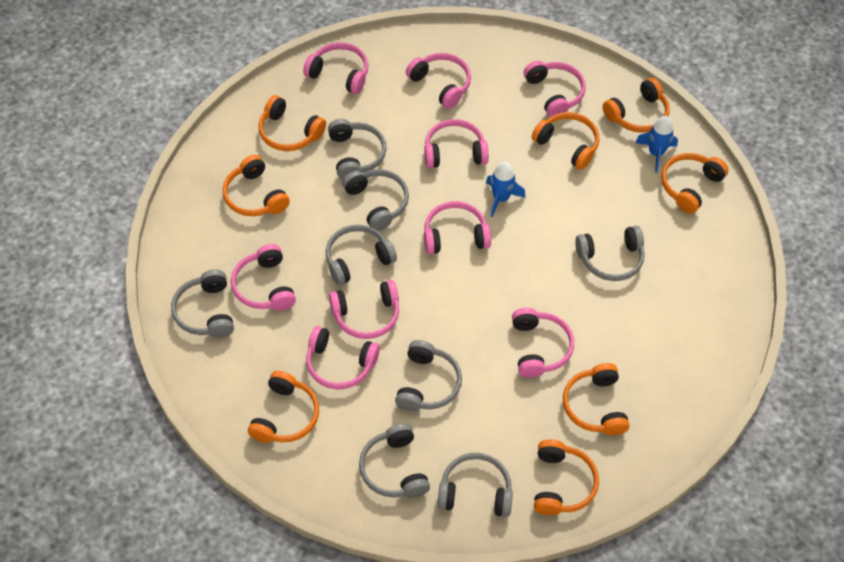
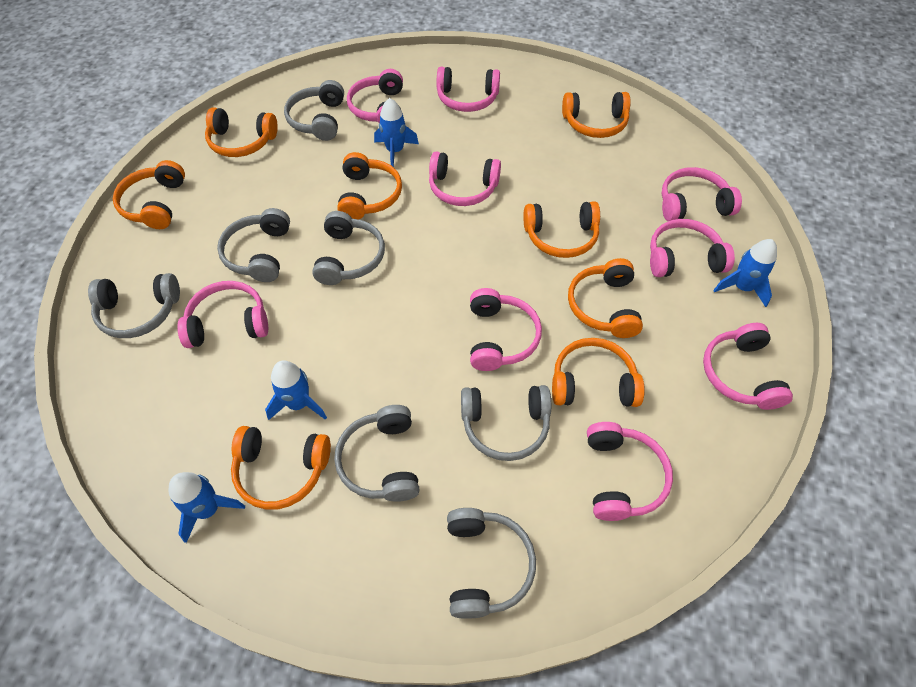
blue rocket: 2 -> 4
grey headphones: 8 -> 7

